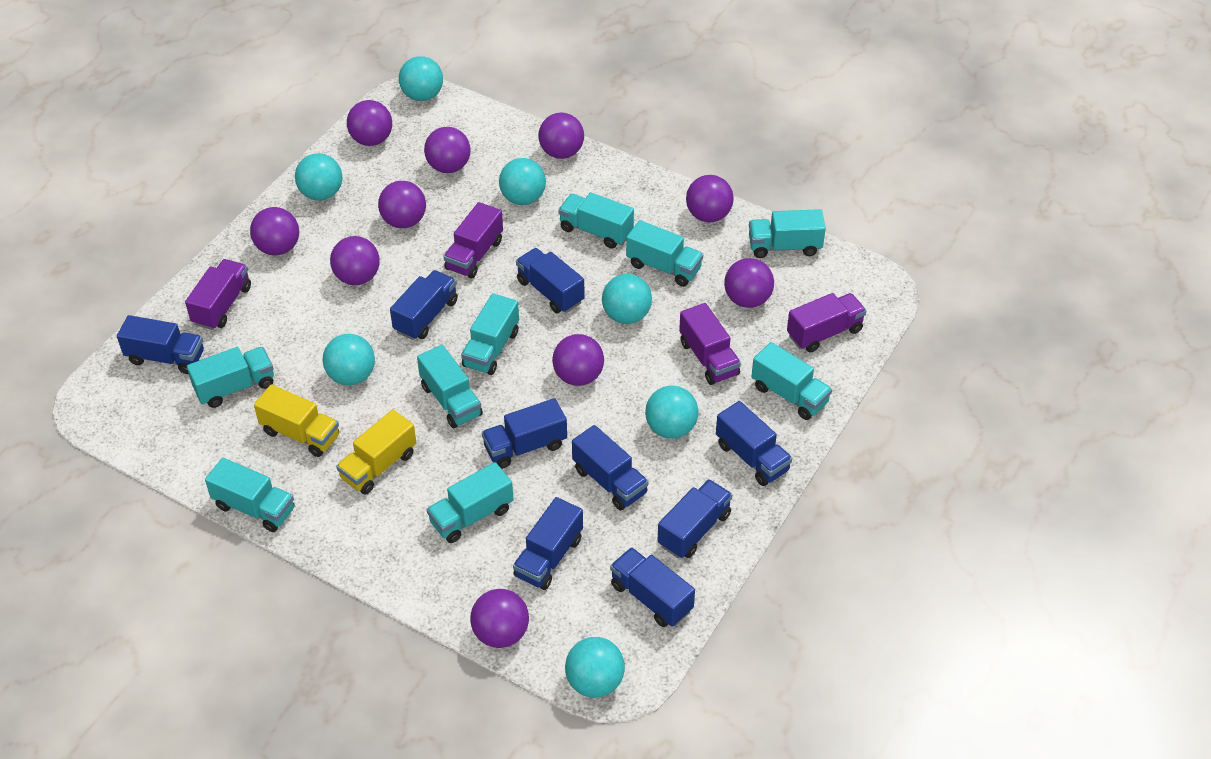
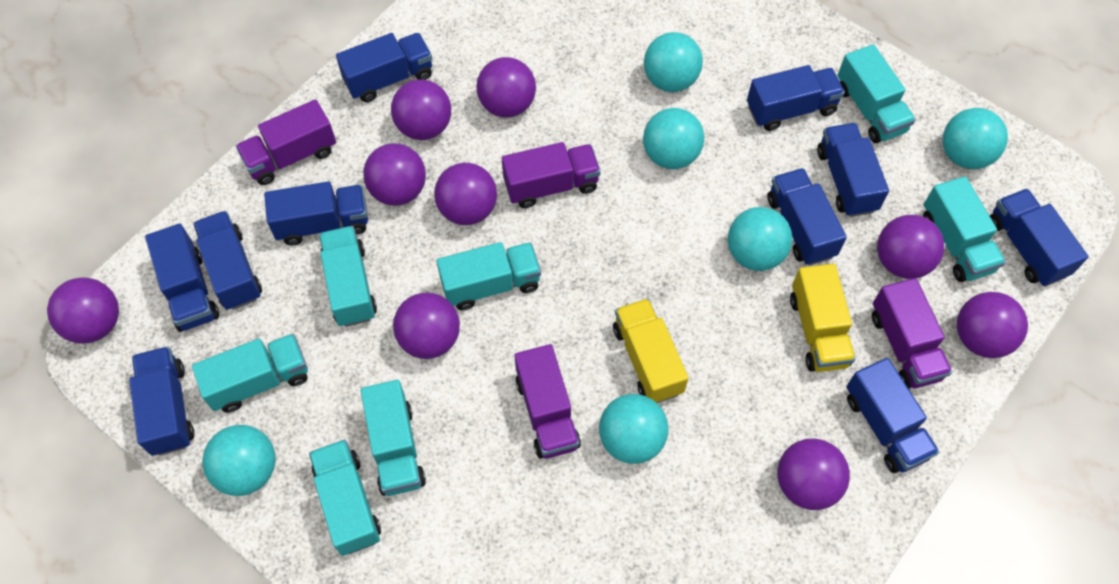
blue truck: 9 -> 10
purple ball: 10 -> 9
turquoise ball: 7 -> 6
turquoise truck: 9 -> 7

